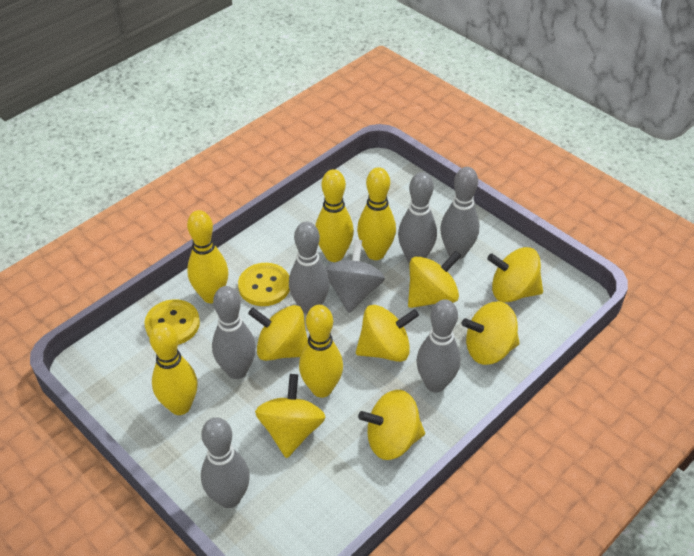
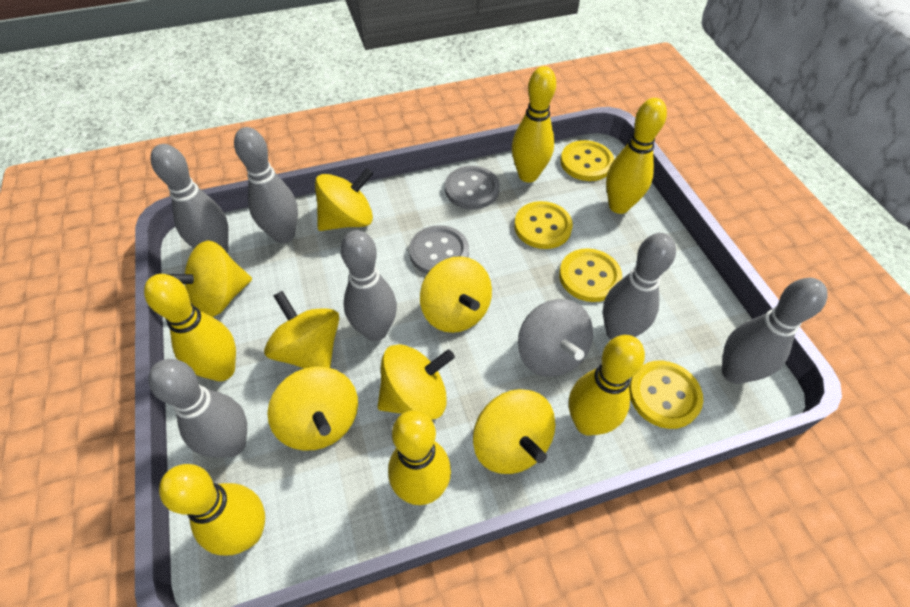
grey button: 0 -> 2
yellow bowling pin: 5 -> 6
yellow button: 2 -> 4

